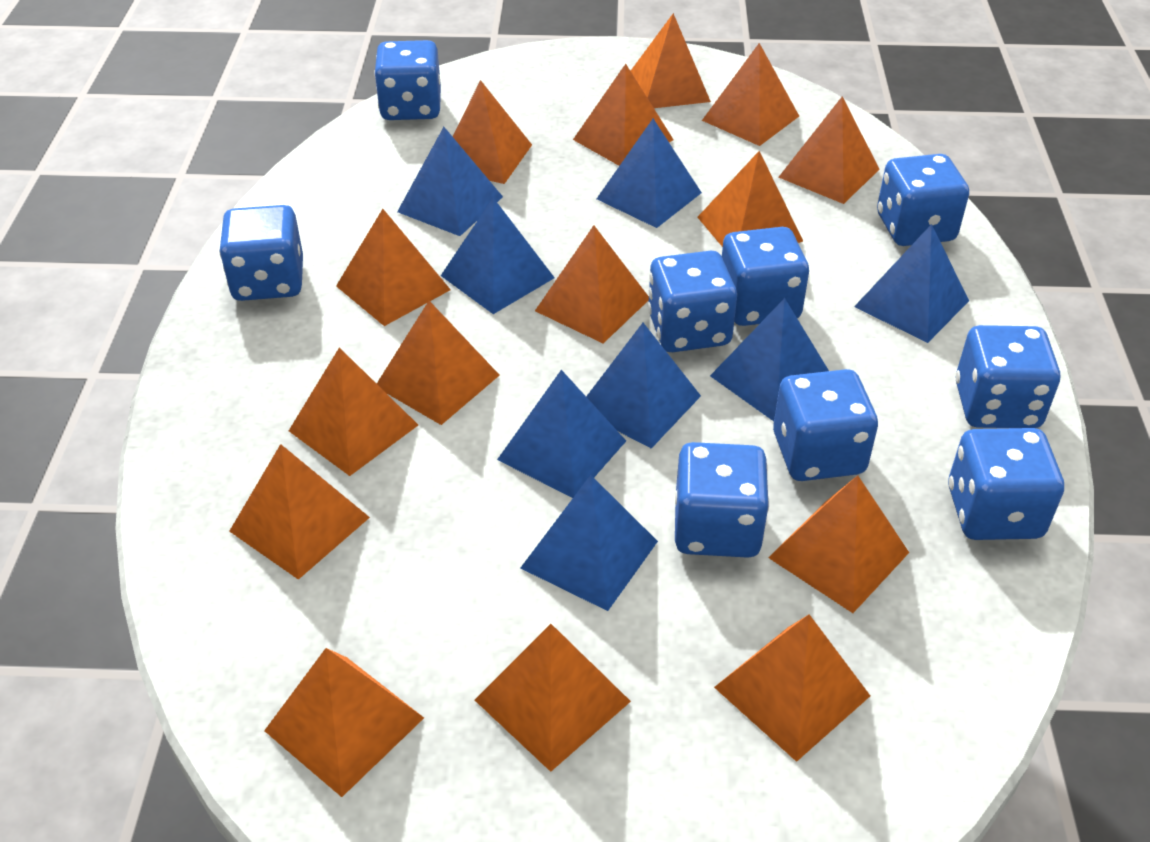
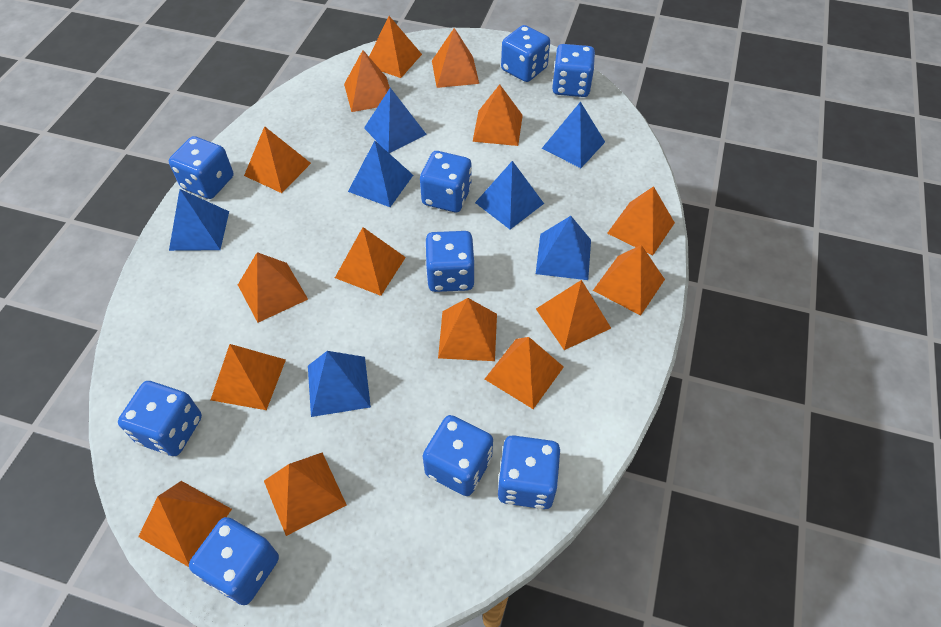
blue pyramid: 8 -> 7

